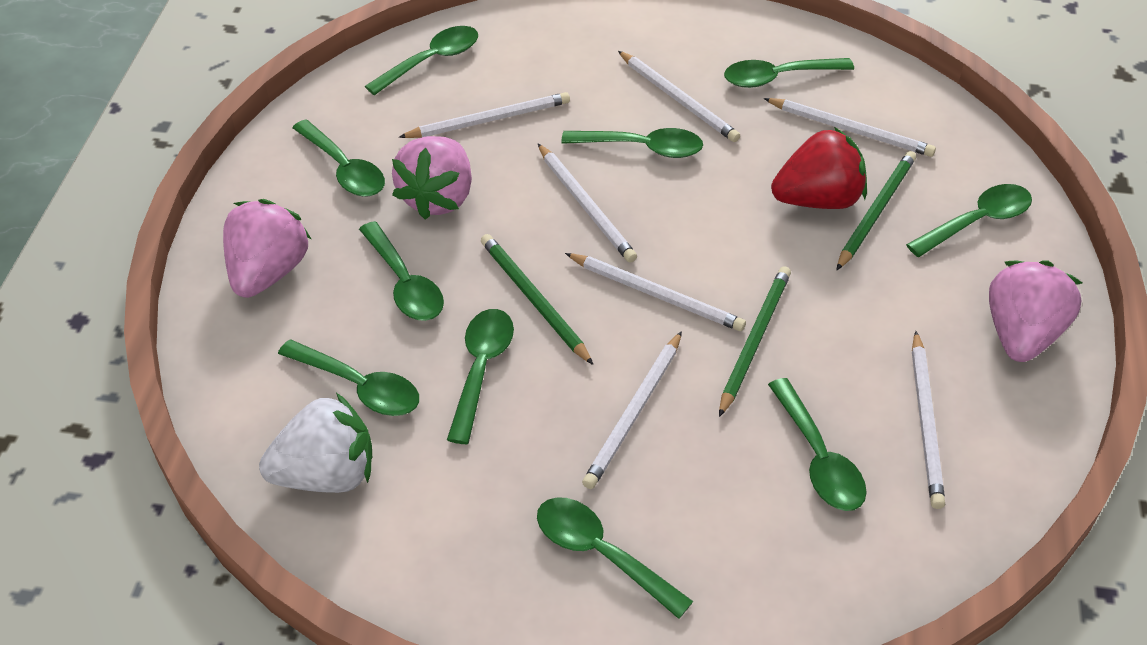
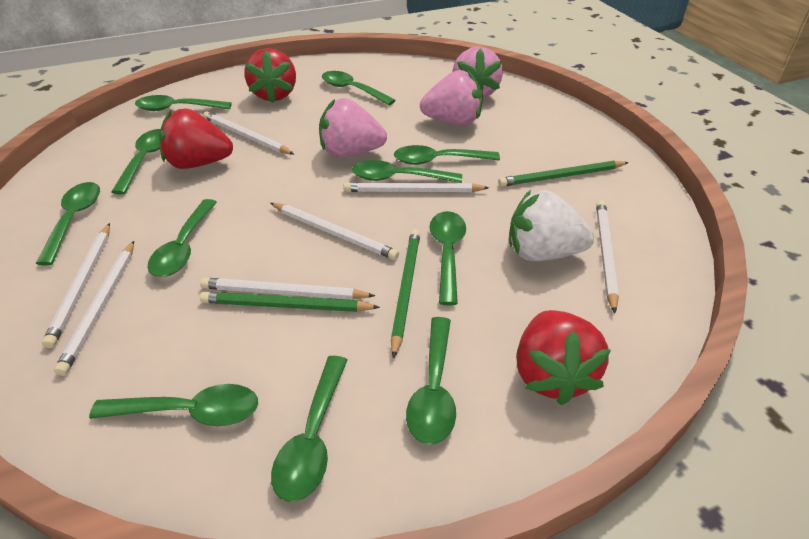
green spoon: 10 -> 11
red strawberry: 1 -> 3

